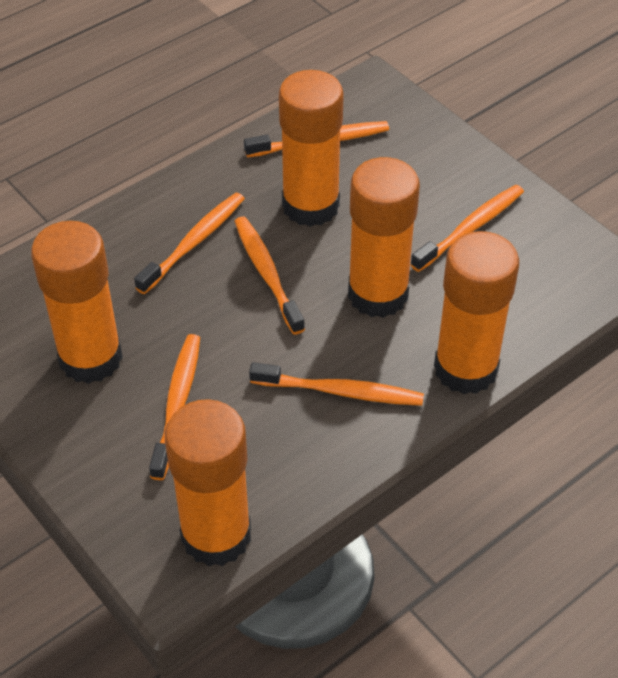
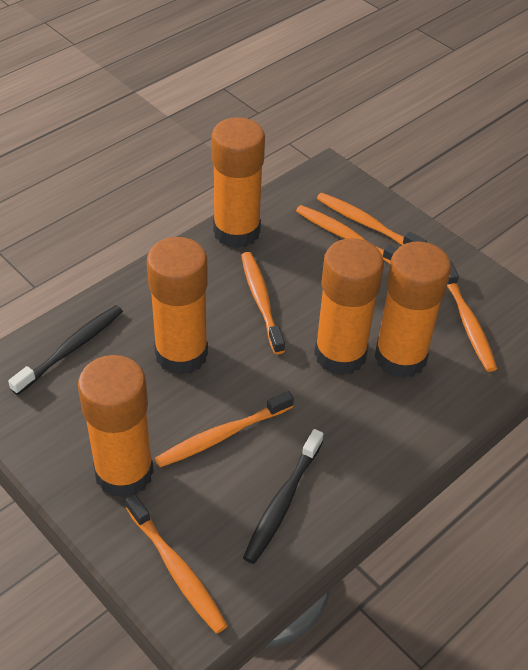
black toothbrush: 0 -> 2

